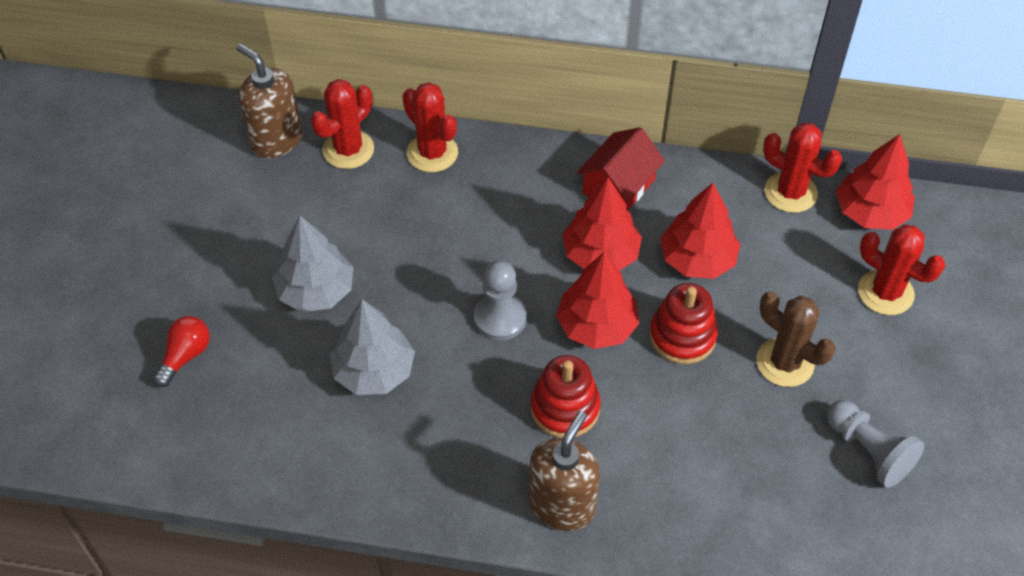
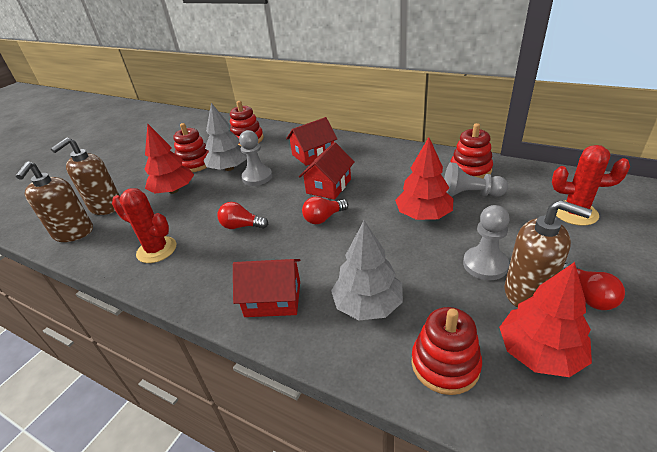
brown cactus: 1 -> 0
brown soap dispenser: 2 -> 3
grey pawn: 2 -> 3
red cactus: 4 -> 2
red house: 1 -> 3
red light bulb: 1 -> 3
red stacking toy: 2 -> 4
red tree: 4 -> 3

